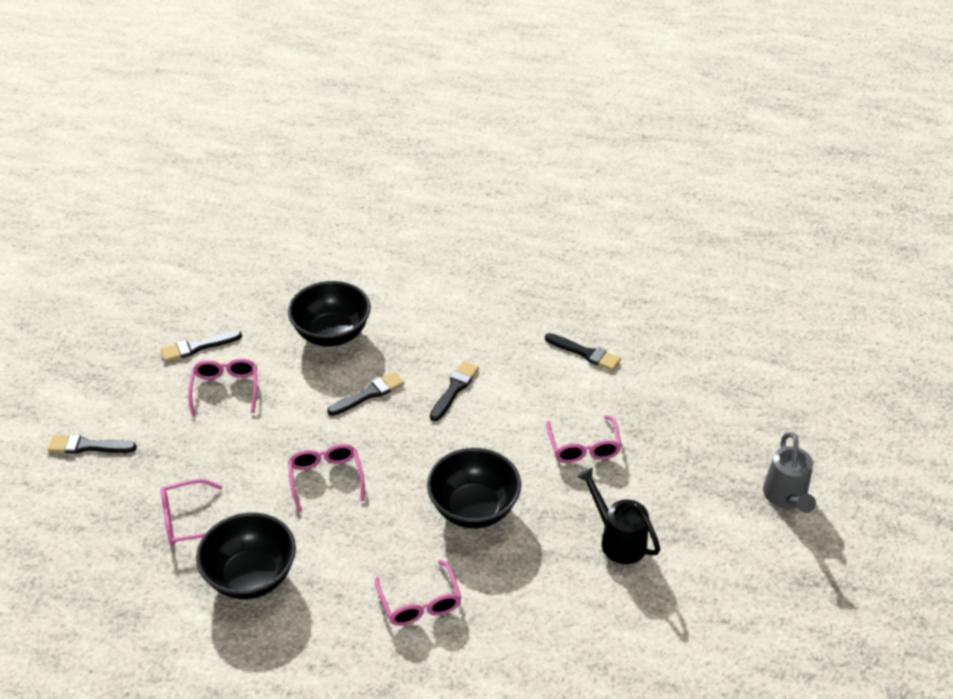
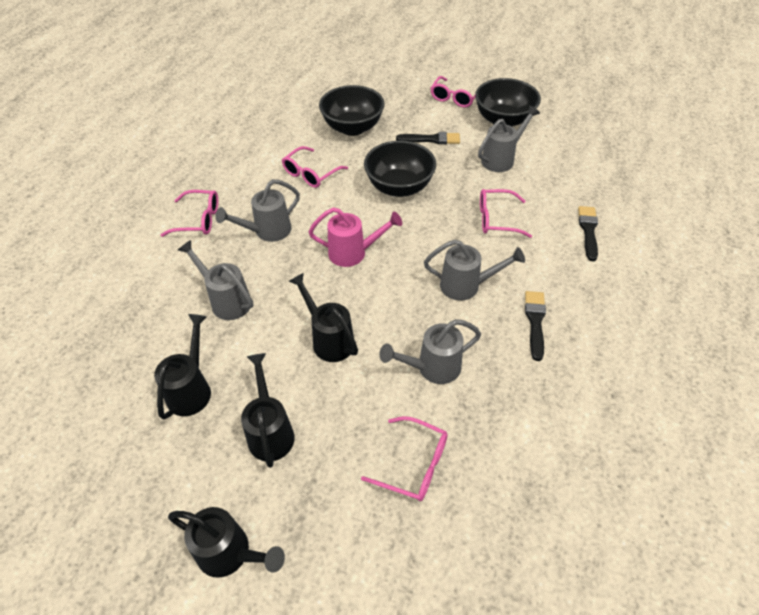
black brush: 5 -> 3
black watering can: 1 -> 4
grey watering can: 1 -> 5
pink watering can: 0 -> 1

